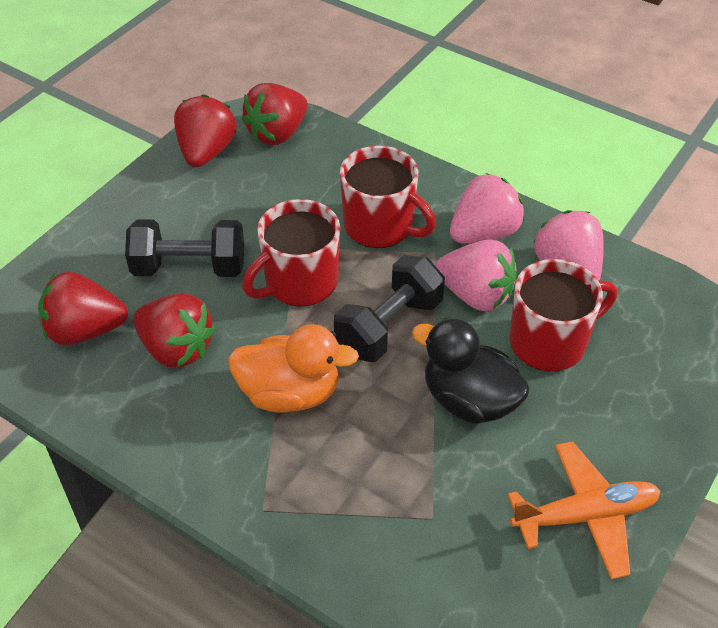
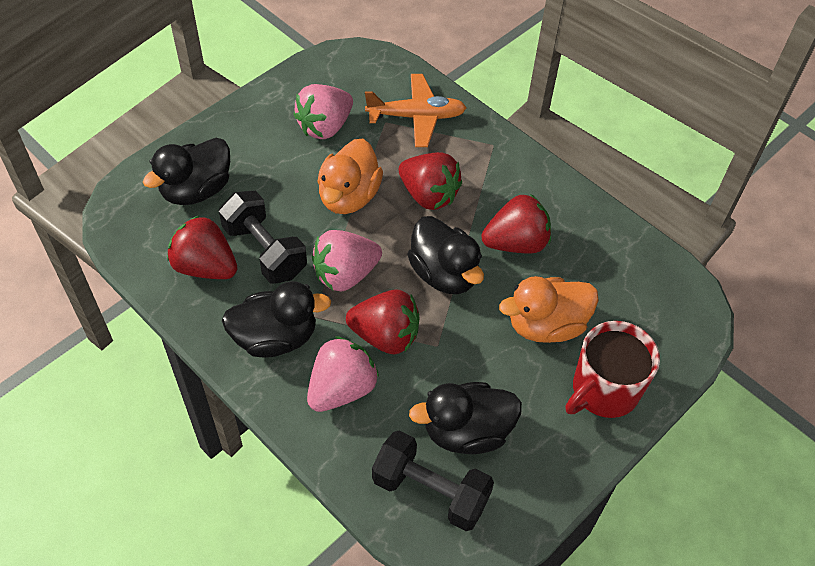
black duck: 1 -> 4
orange duck: 1 -> 2
red mug: 3 -> 1

